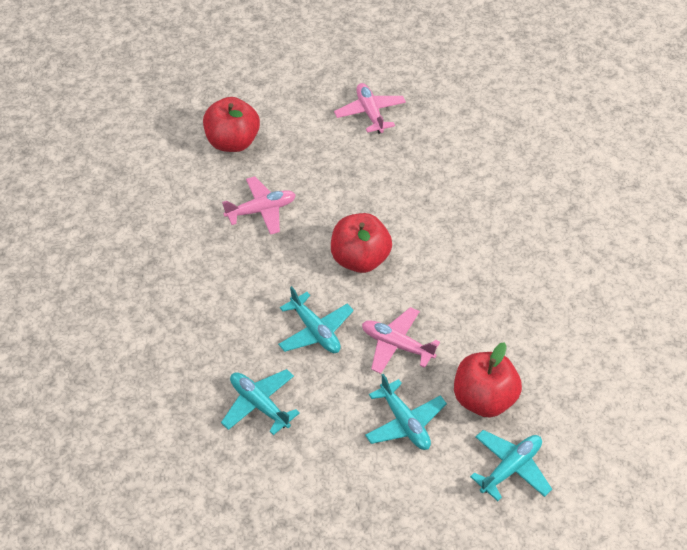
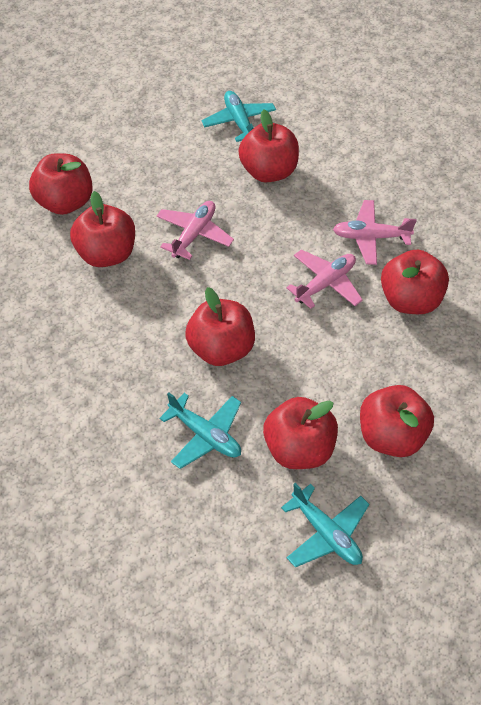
red apple: 3 -> 7
turquoise plane: 4 -> 3

